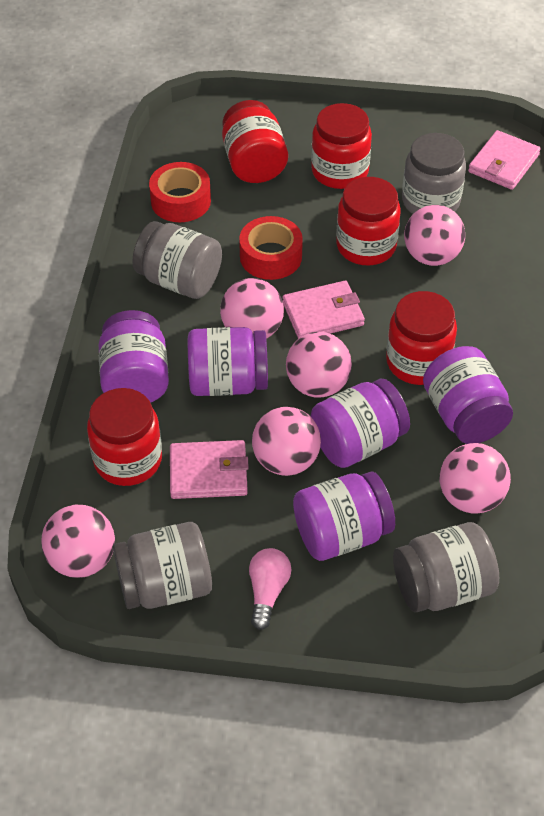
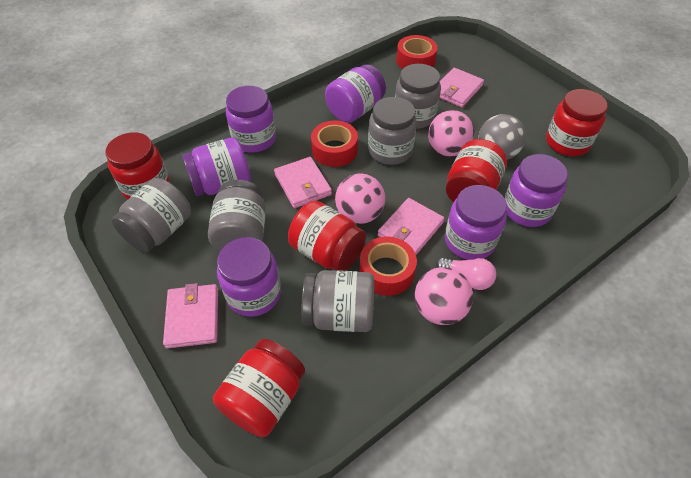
grey ball: 0 -> 1
grey jar: 4 -> 5
pink ball: 6 -> 3
pink wallet: 3 -> 4
purple jar: 5 -> 6
red tape: 2 -> 3

